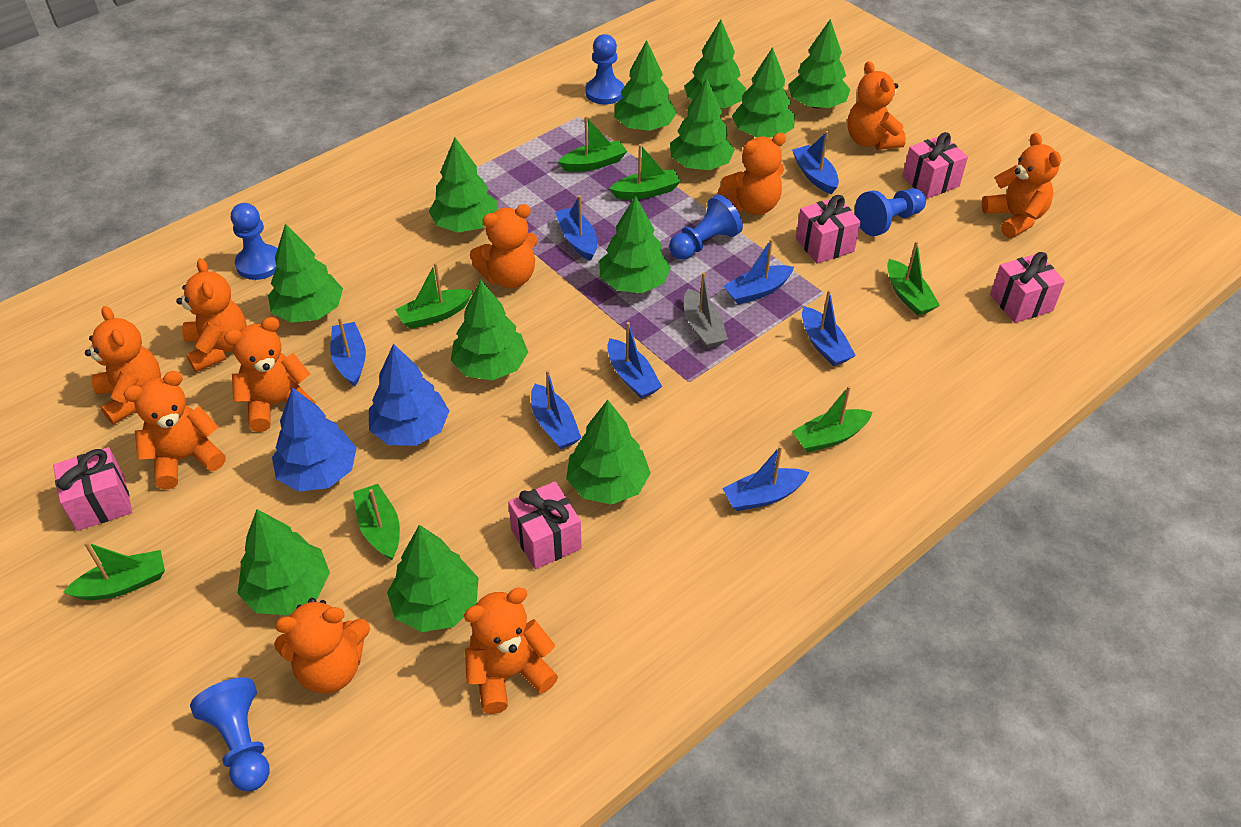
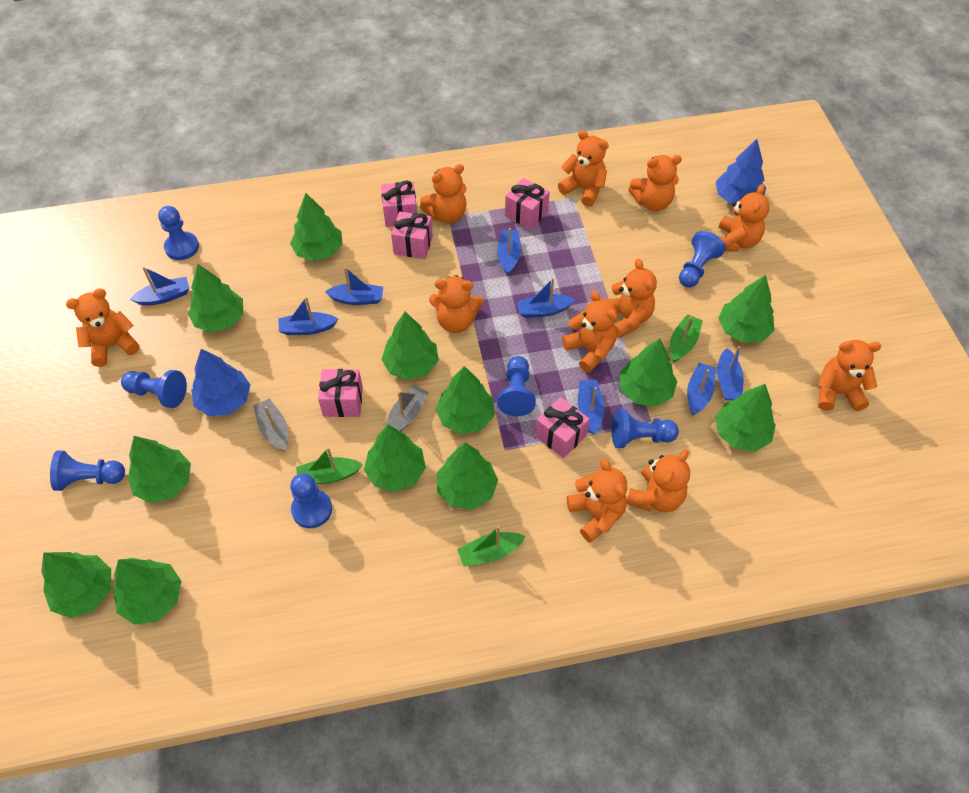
blue pawn: 5 -> 7
green boat: 7 -> 3
grey boat: 1 -> 2
orange teddy bear: 10 -> 11

